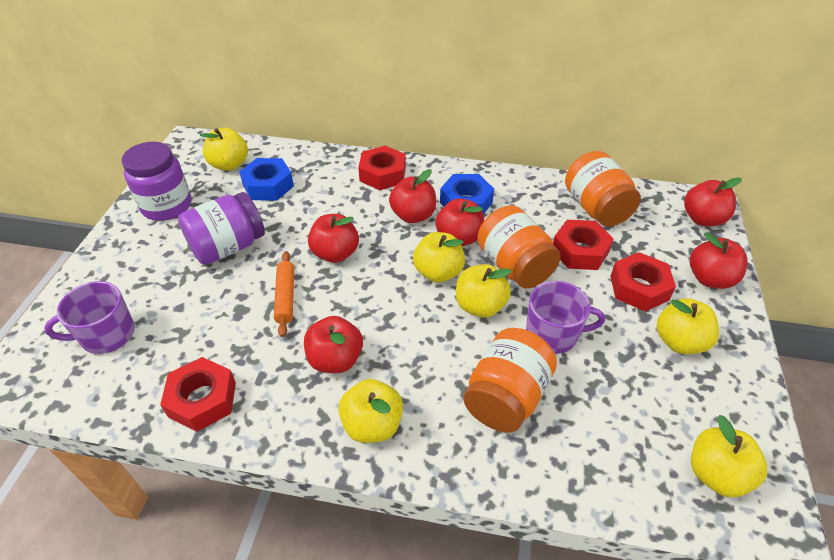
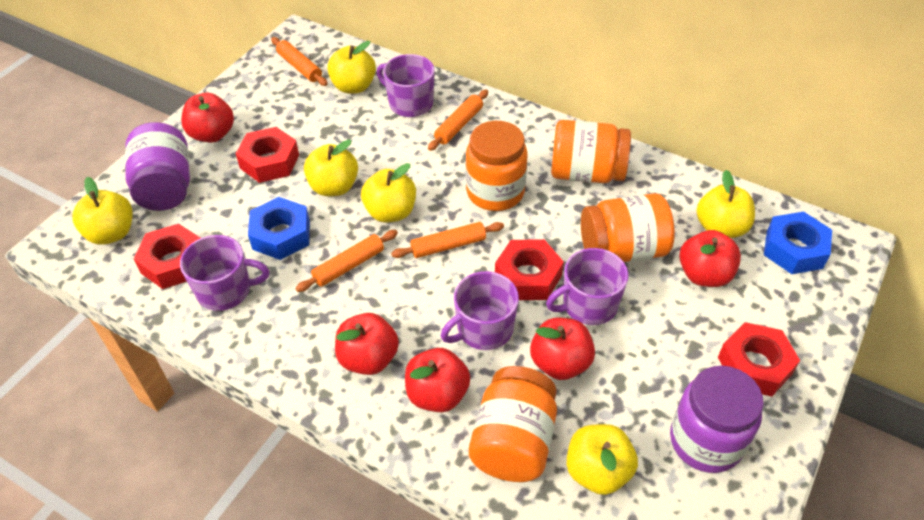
orange jar: 3 -> 4
orange rolling pin: 1 -> 4
purple mug: 2 -> 4
red apple: 6 -> 5

